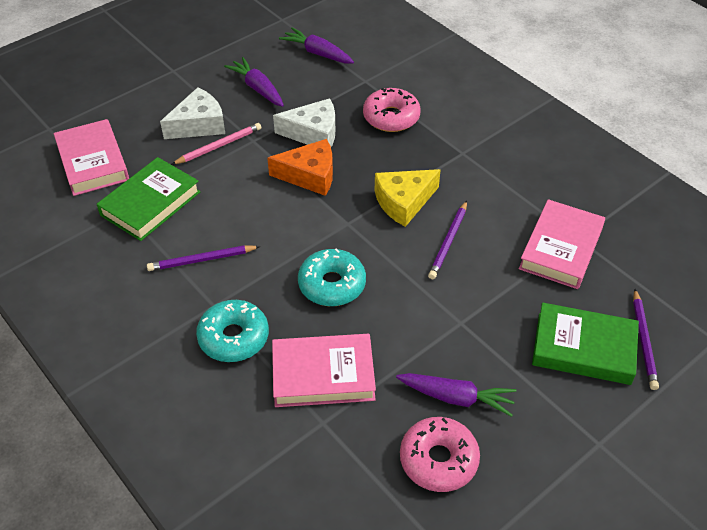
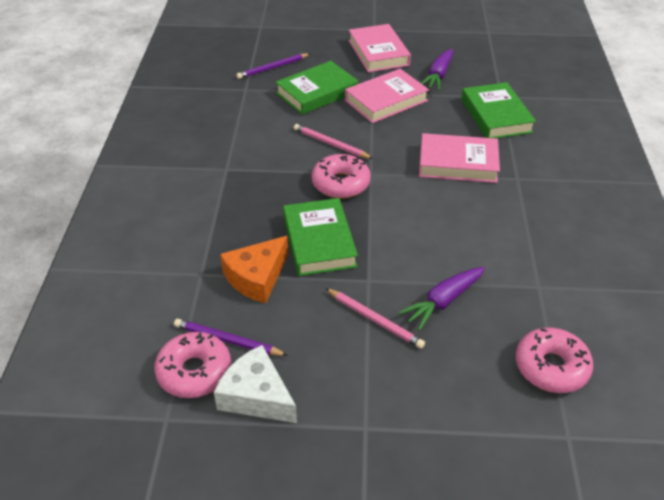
green book: 2 -> 3
pink donut: 2 -> 3
pink pencil: 1 -> 2
purple carrot: 3 -> 2
purple pencil: 3 -> 2
turquoise donut: 2 -> 0
white cheese: 2 -> 1
yellow cheese: 1 -> 0

